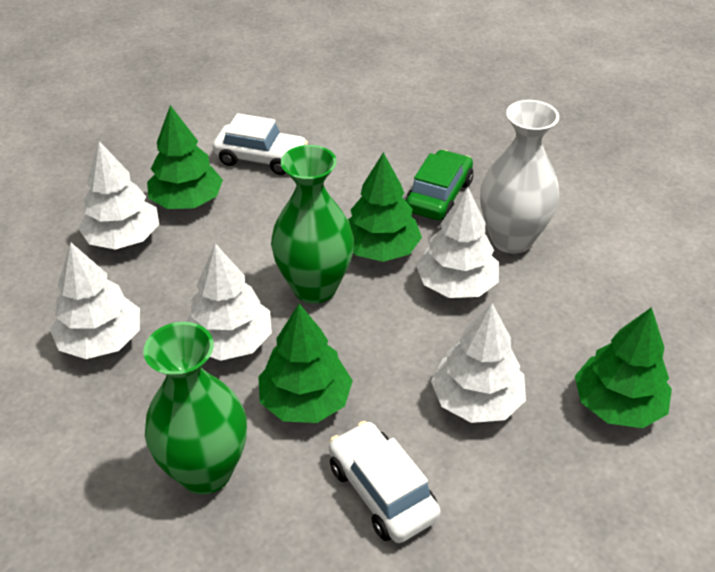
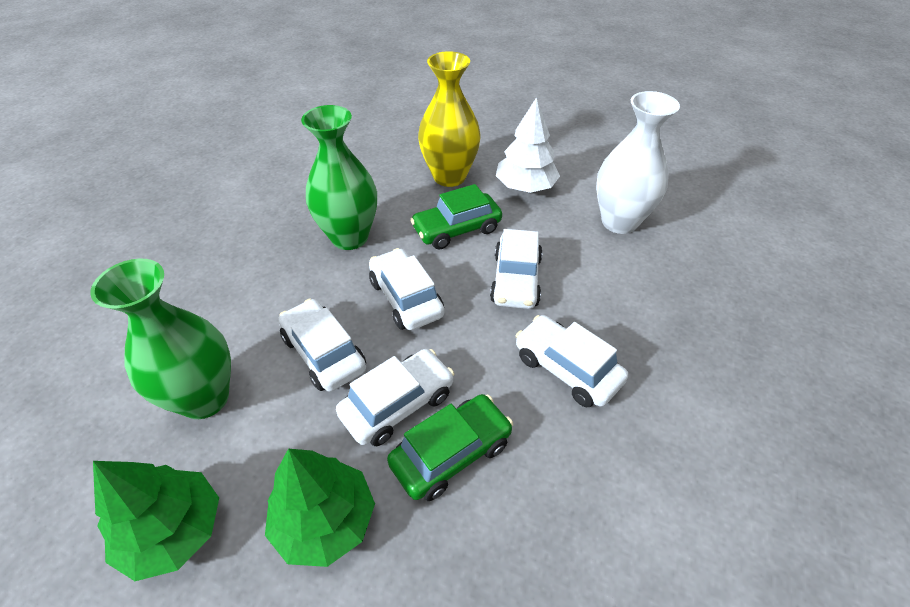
green car: 1 -> 2
green tree: 4 -> 2
white car: 2 -> 5
white tree: 5 -> 1
yellow vase: 0 -> 1

